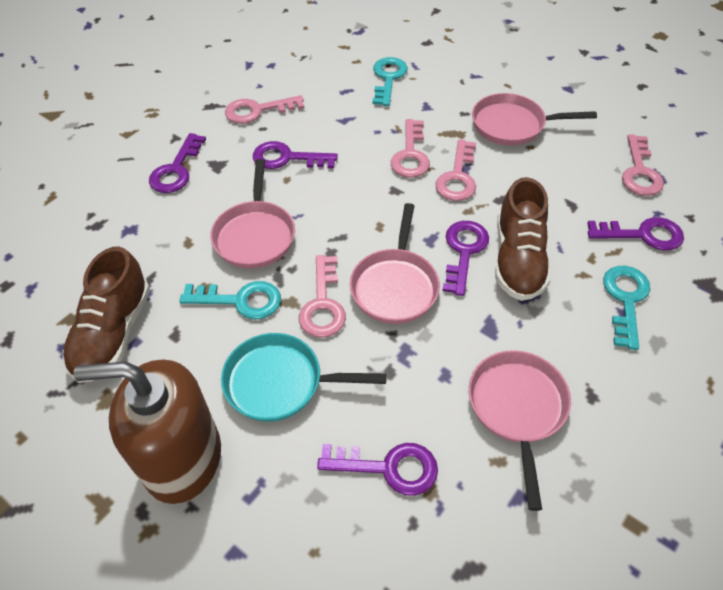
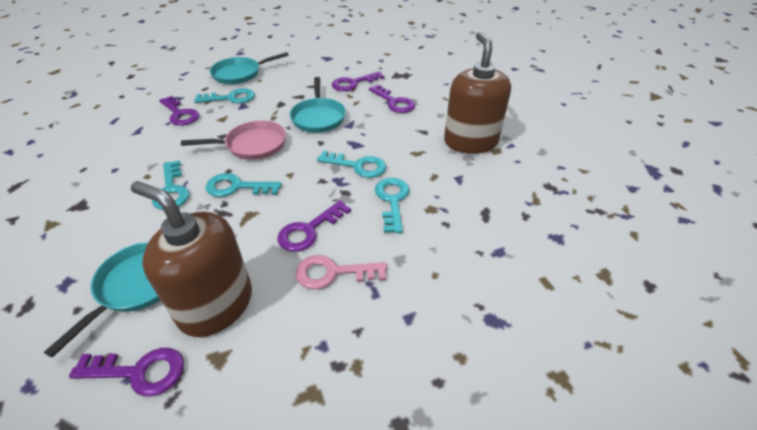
brown shoe: 2 -> 0
brown soap dispenser: 1 -> 2
pink key: 5 -> 1
pink pan: 4 -> 1
turquoise key: 3 -> 5
turquoise pan: 1 -> 3

